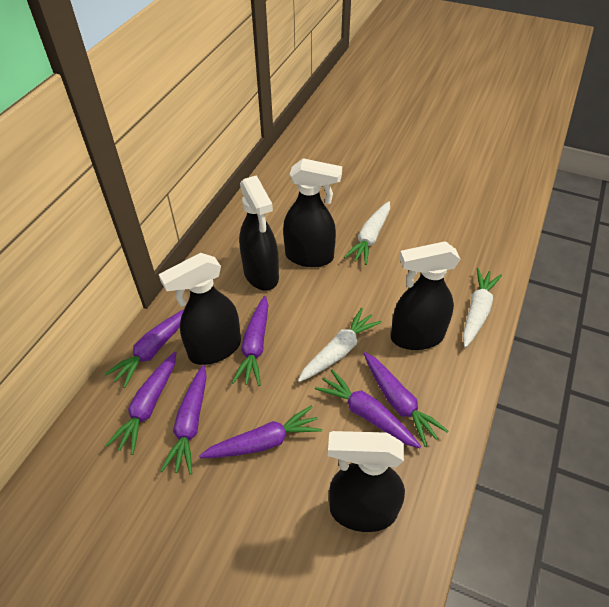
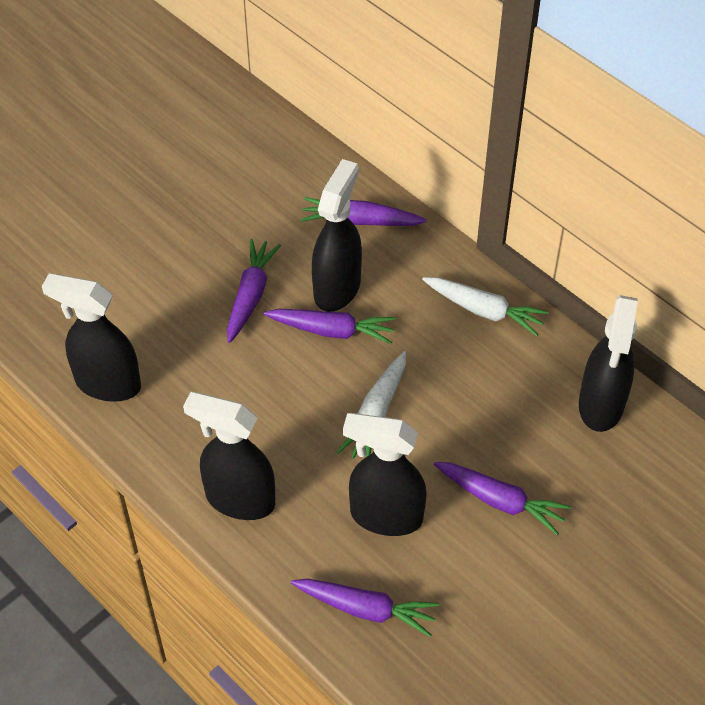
purple carrot: 7 -> 5
white carrot: 3 -> 2

